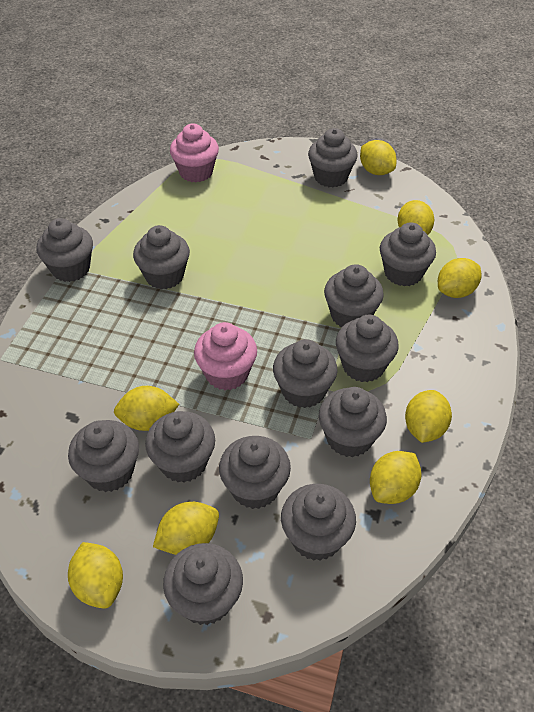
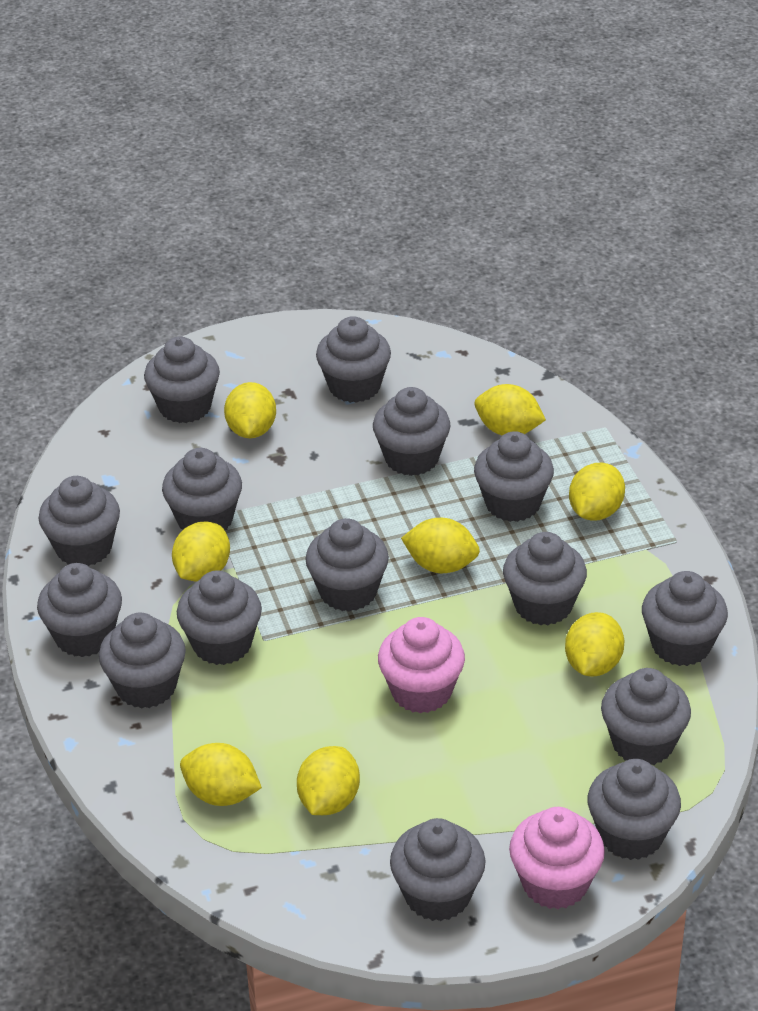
grey cupcake: 13 -> 15

